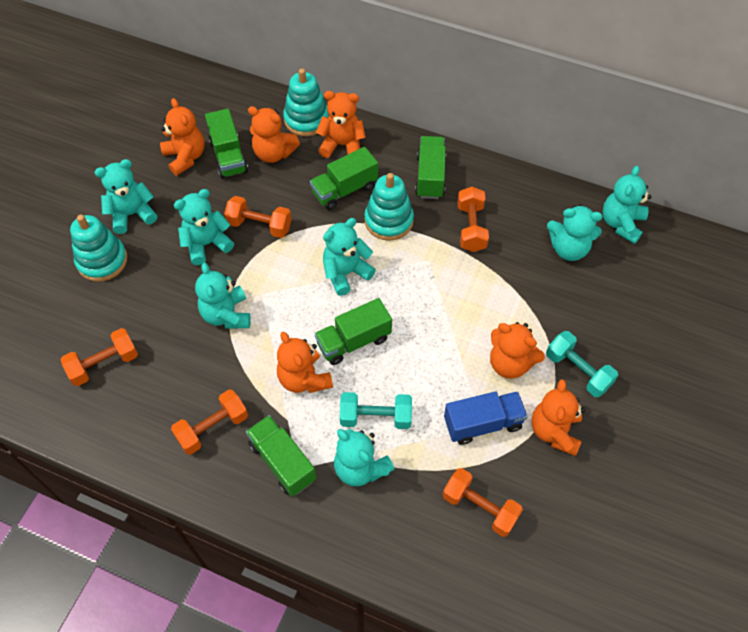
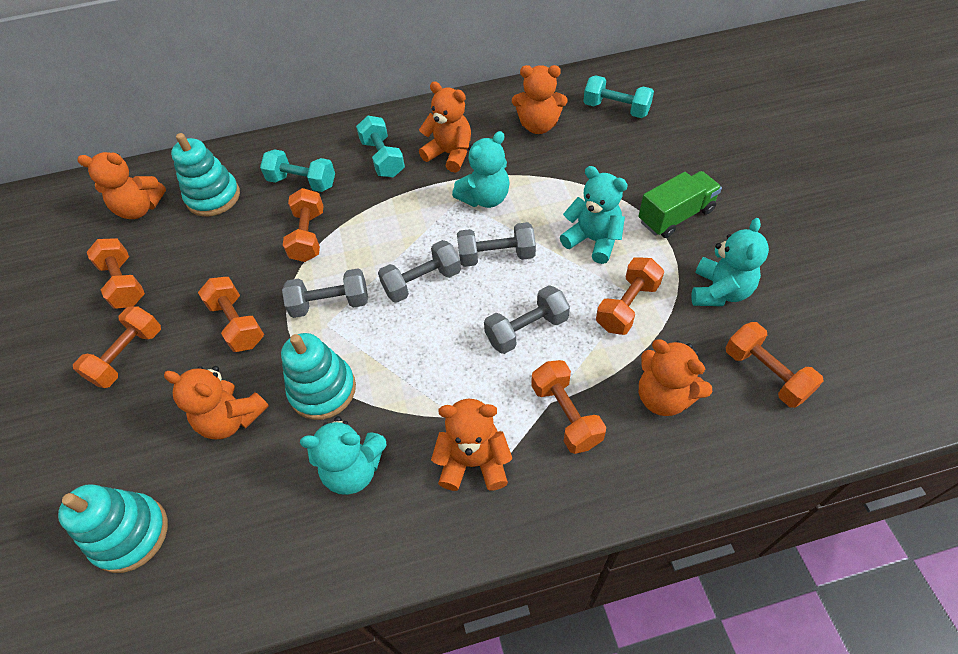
blue truck: 1 -> 0
green truck: 5 -> 1
grey dumbbell: 0 -> 4
orange dumbbell: 5 -> 7
turquoise dumbbell: 2 -> 3
turquoise teddy bear: 7 -> 4

